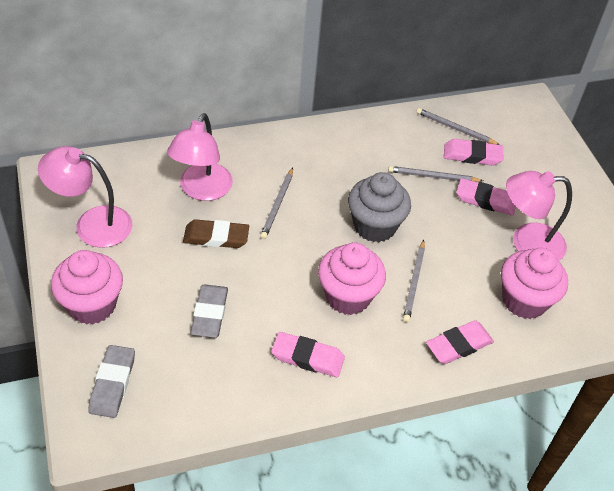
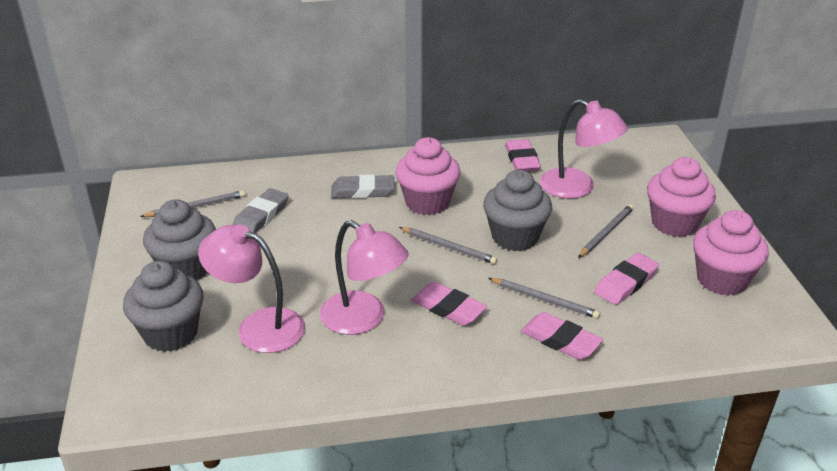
brown eraser: 1 -> 0
grey cupcake: 1 -> 3

